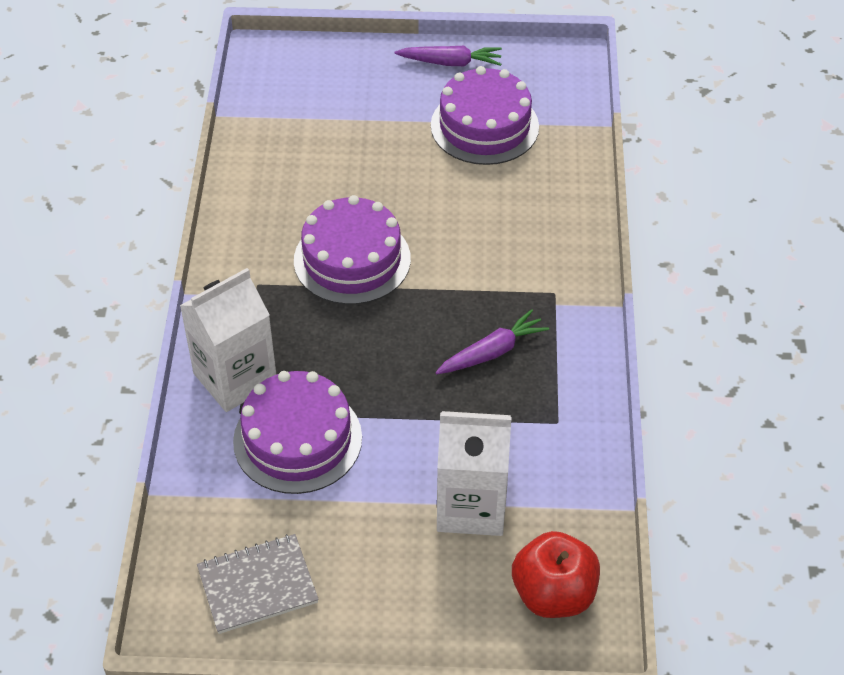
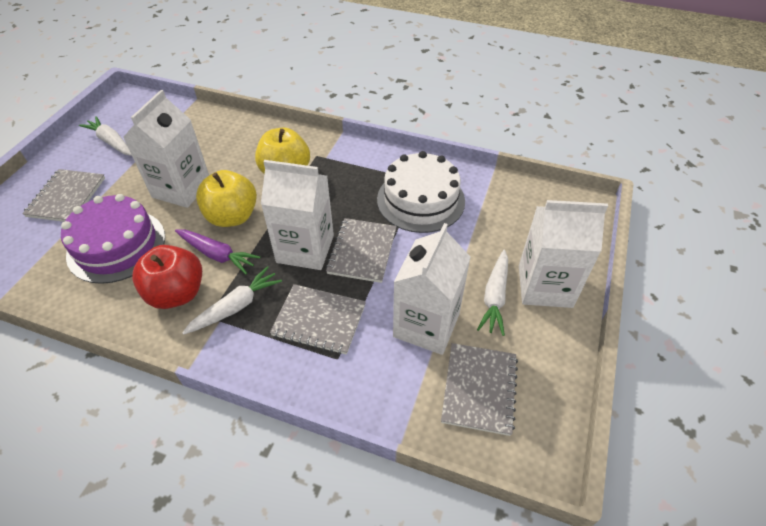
grey notebook: 1 -> 4
purple cake: 3 -> 1
purple carrot: 2 -> 1
white cake: 0 -> 1
white carrot: 0 -> 3
white carton: 2 -> 4
yellow apple: 0 -> 2

